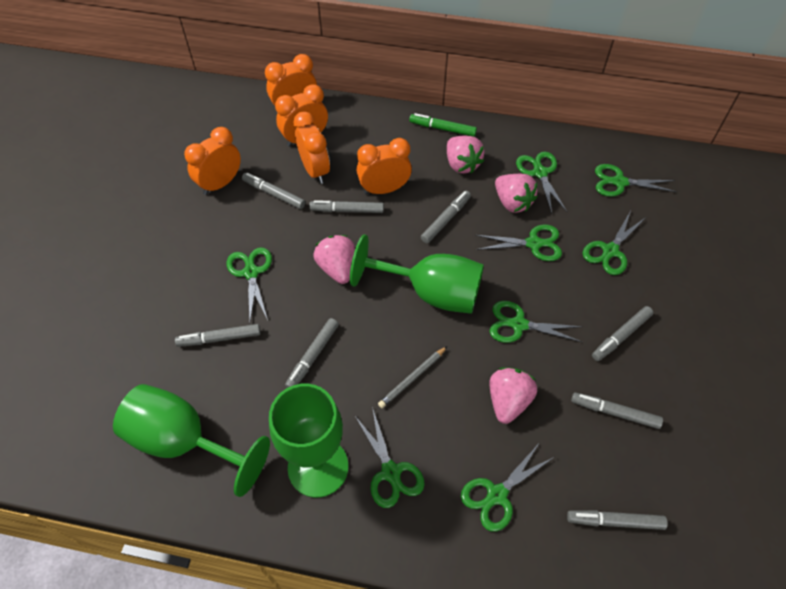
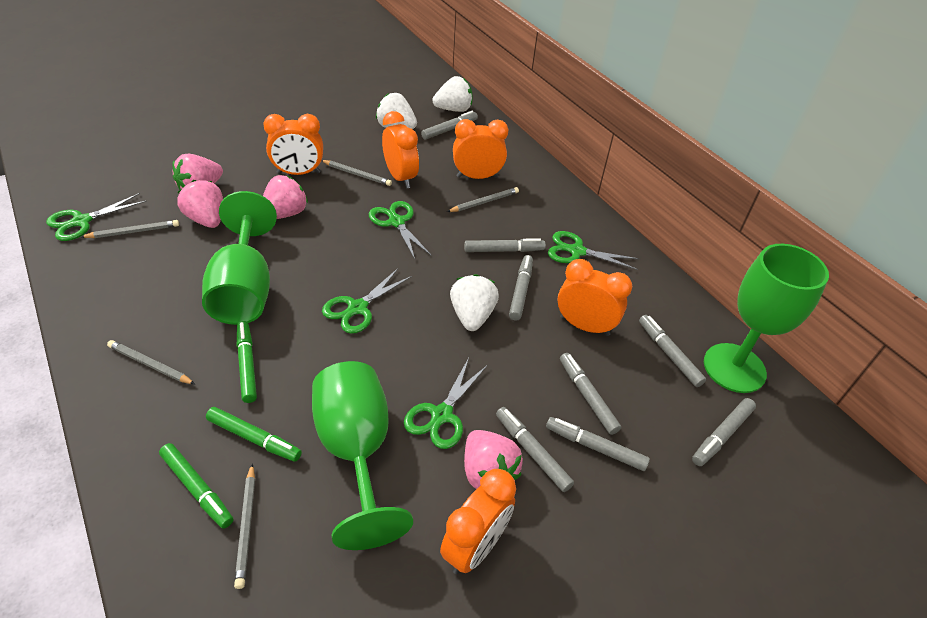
green marker: 1 -> 3
green scissors: 8 -> 5
grey pencil: 1 -> 5
white strawberry: 0 -> 3

